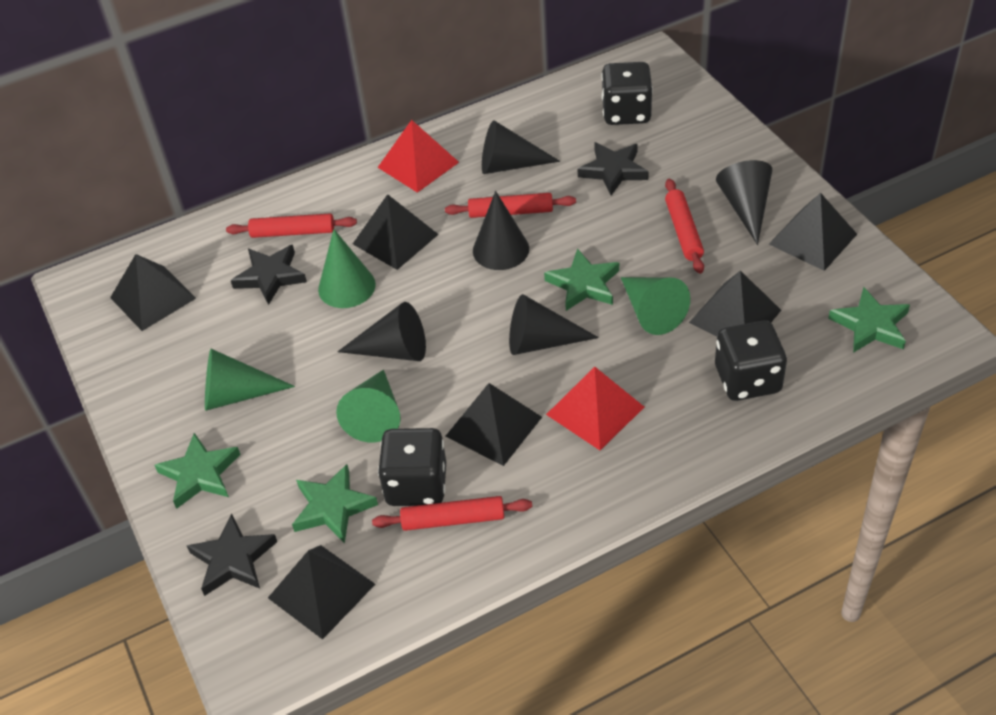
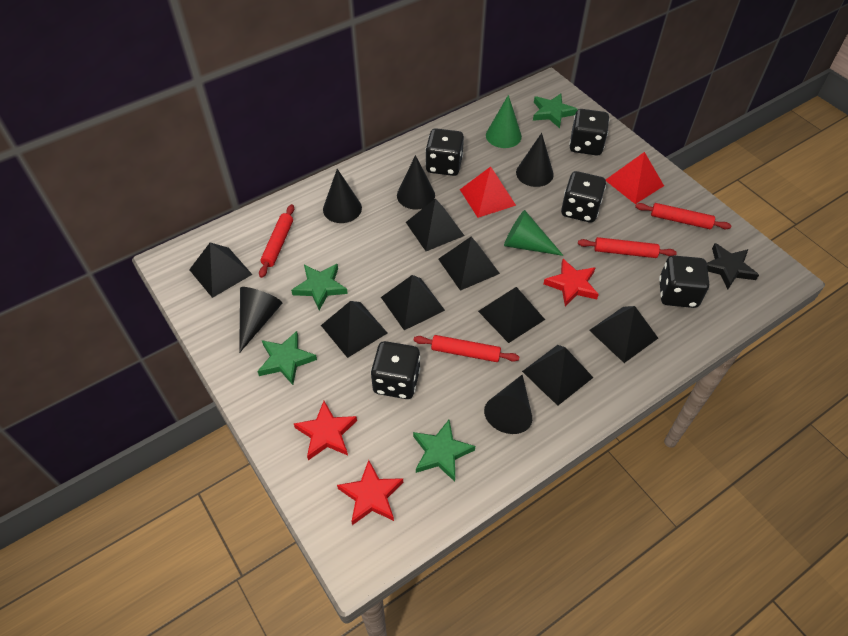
black dice: 3 -> 5
black pyramid: 6 -> 8
black star: 3 -> 1
green cone: 4 -> 2
red star: 0 -> 3

